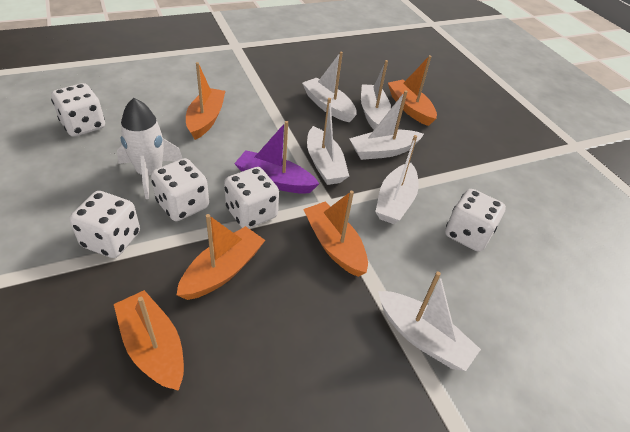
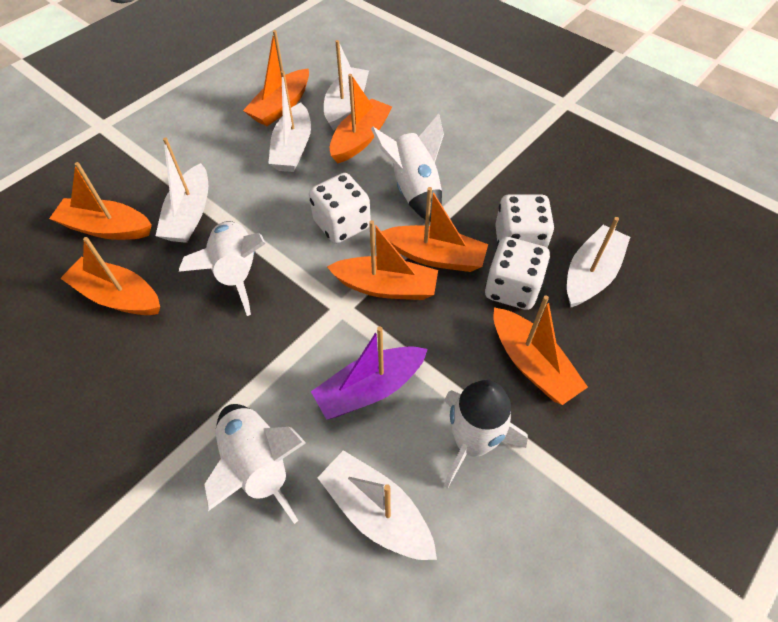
orange boat: 5 -> 7
white boat: 6 -> 5
white dice: 5 -> 3
white rocket: 1 -> 4

